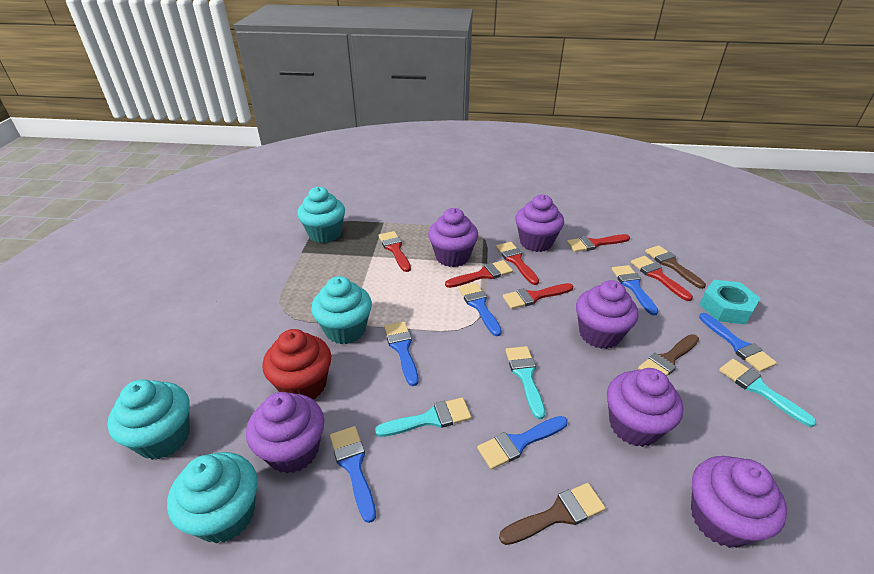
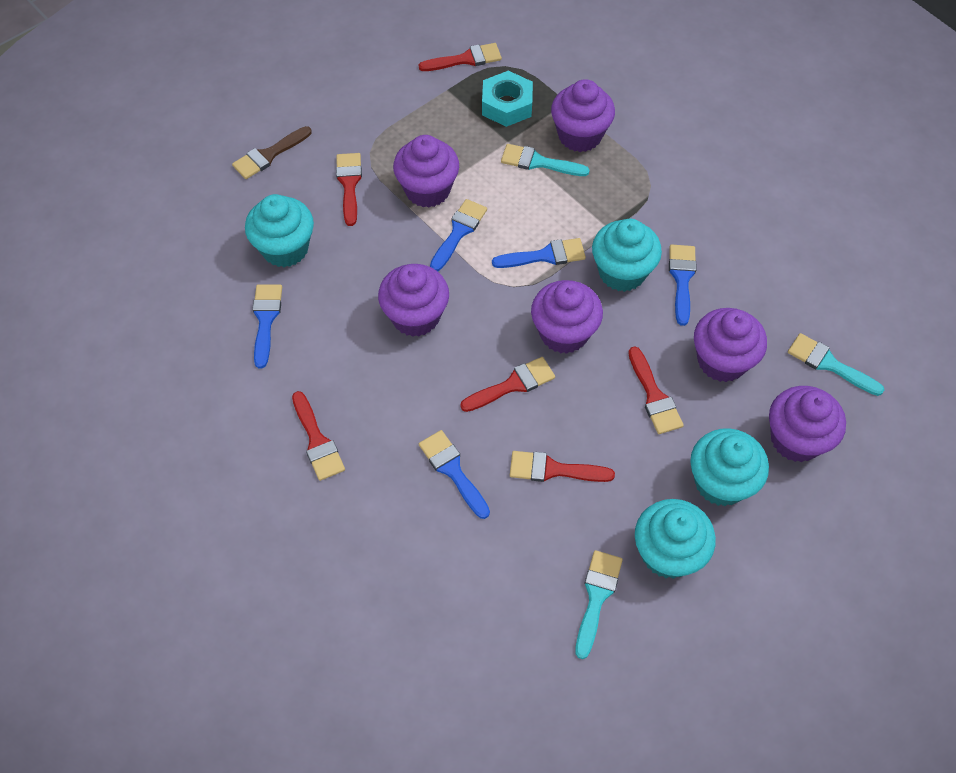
blue brush: 6 -> 5
brown brush: 3 -> 1
red cupcake: 1 -> 0

